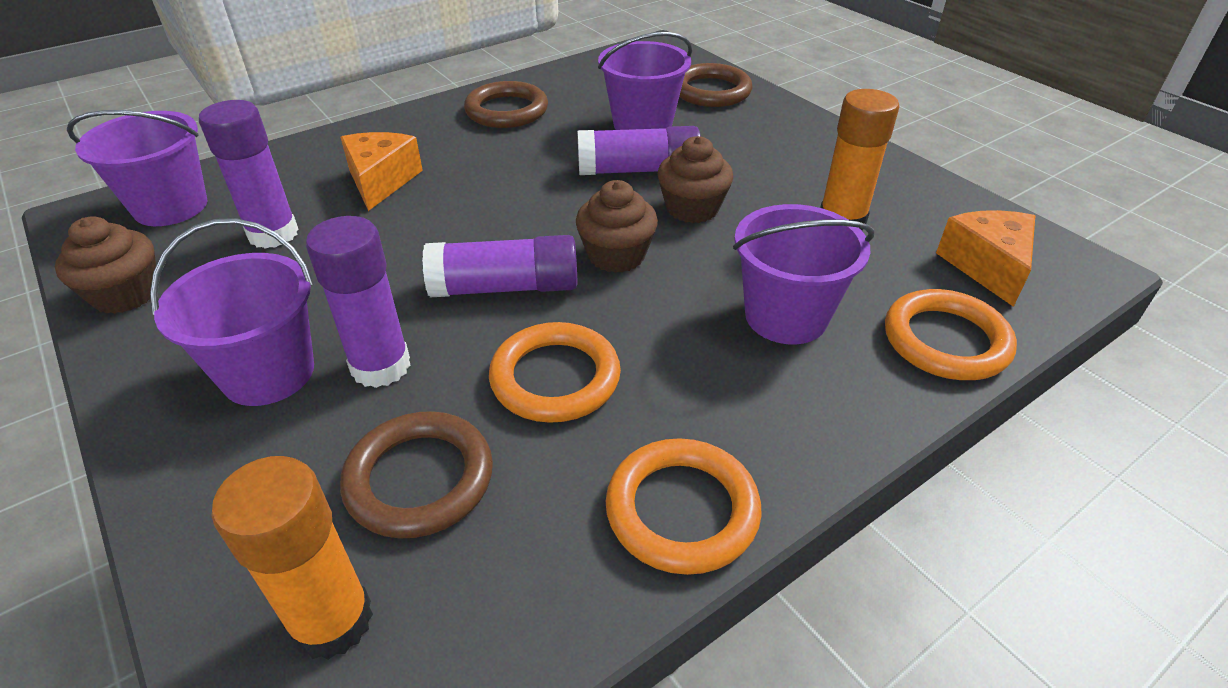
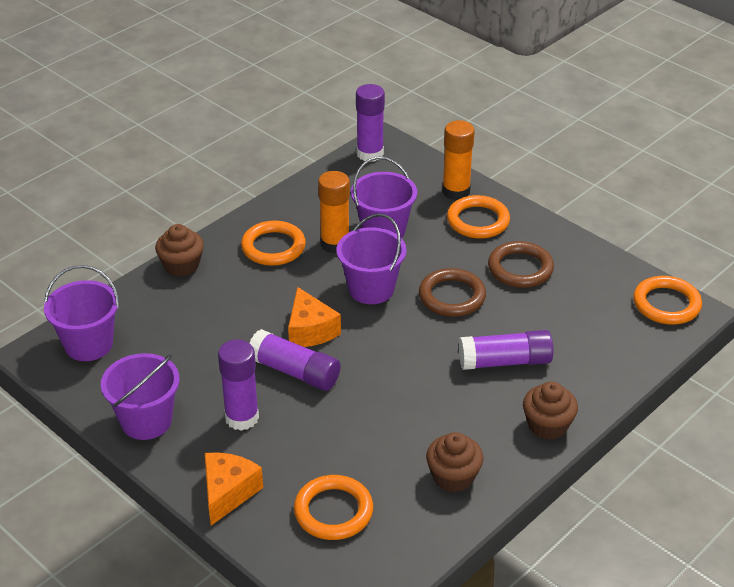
brown ring: 3 -> 2
orange ring: 3 -> 4

